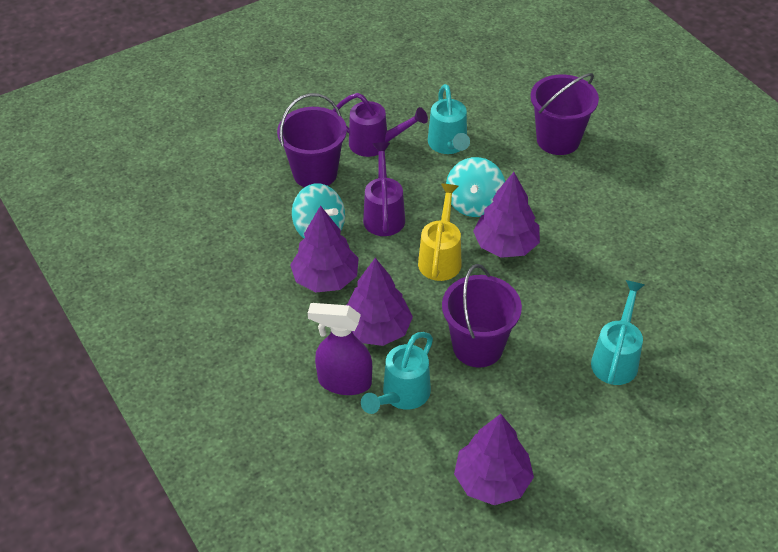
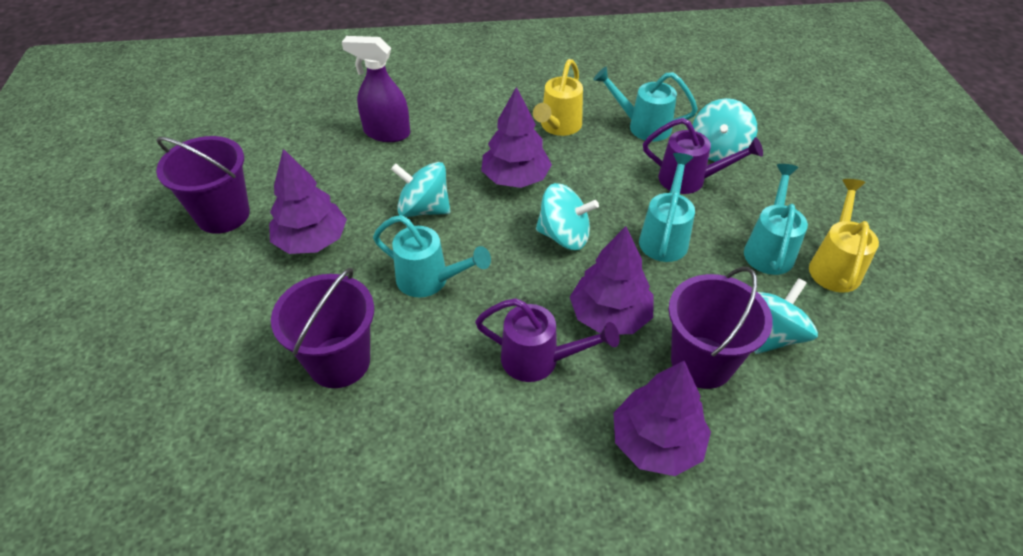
turquoise spinning top: 2 -> 4
turquoise watering can: 3 -> 4
yellow watering can: 1 -> 2

